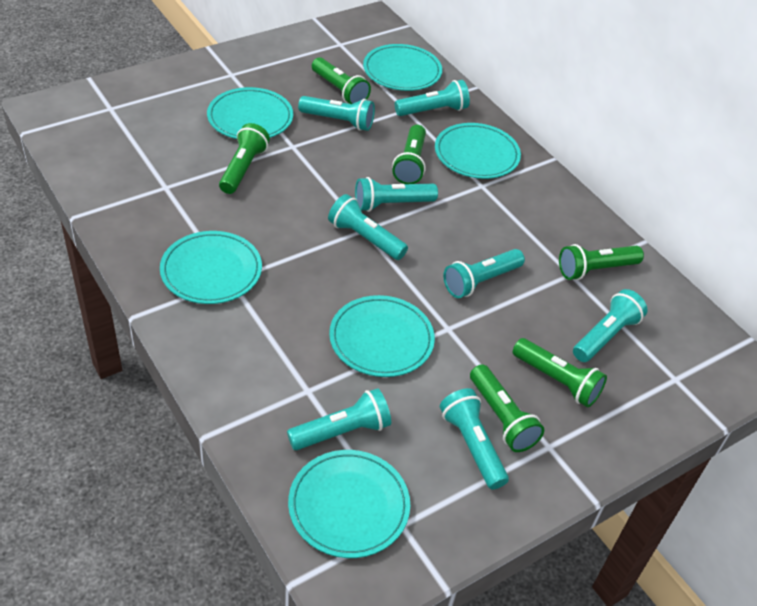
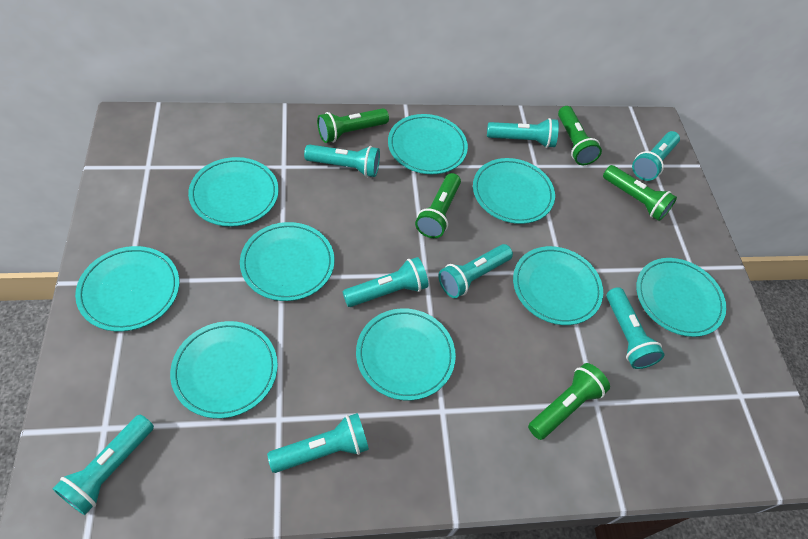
green flashlight: 6 -> 5
turquoise plate: 6 -> 9

